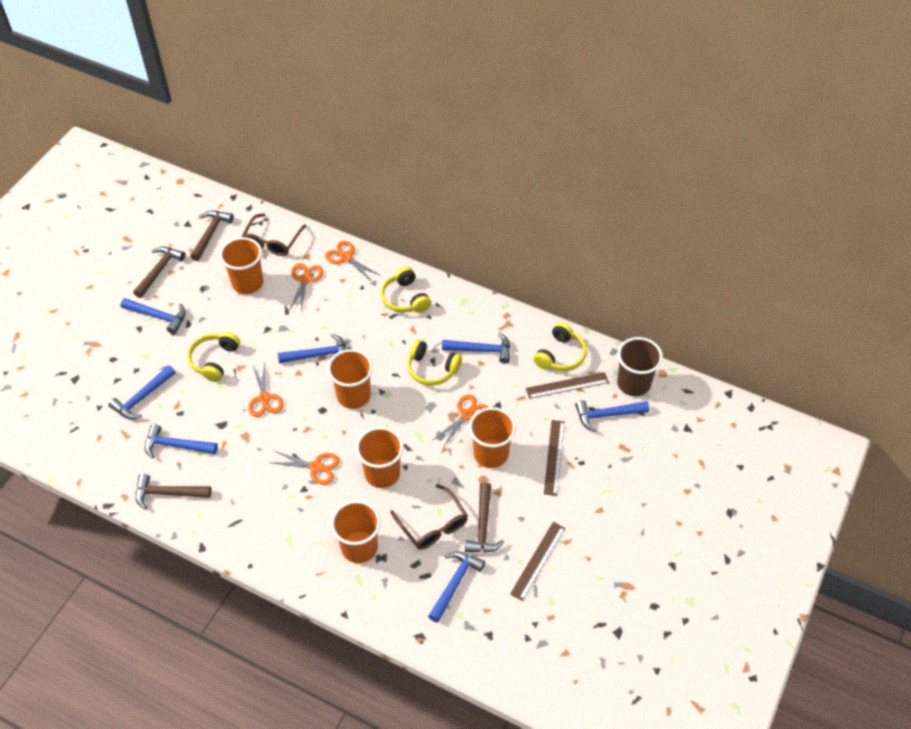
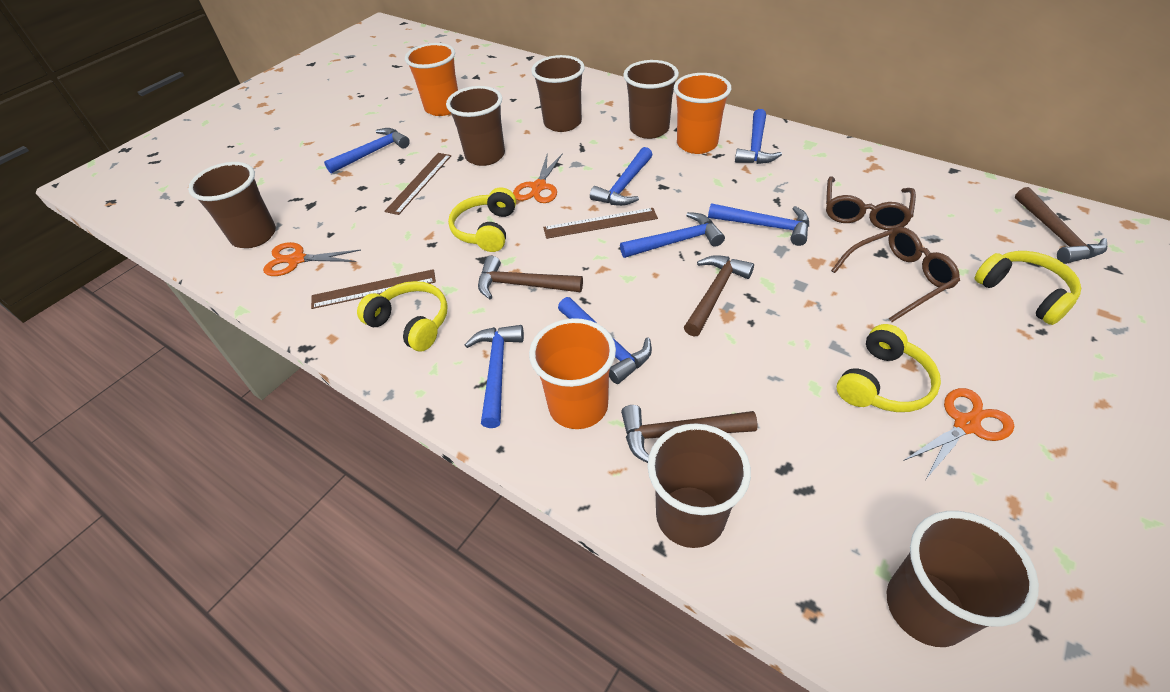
brown cup: 1 -> 6
orange cup: 5 -> 3
orange scissors: 5 -> 3

